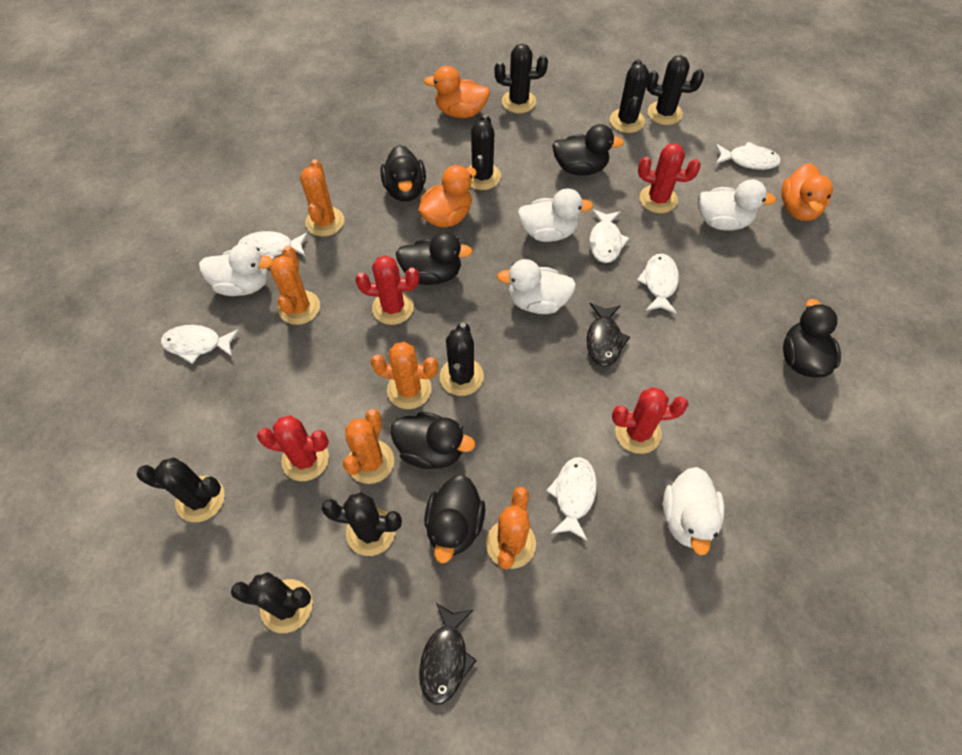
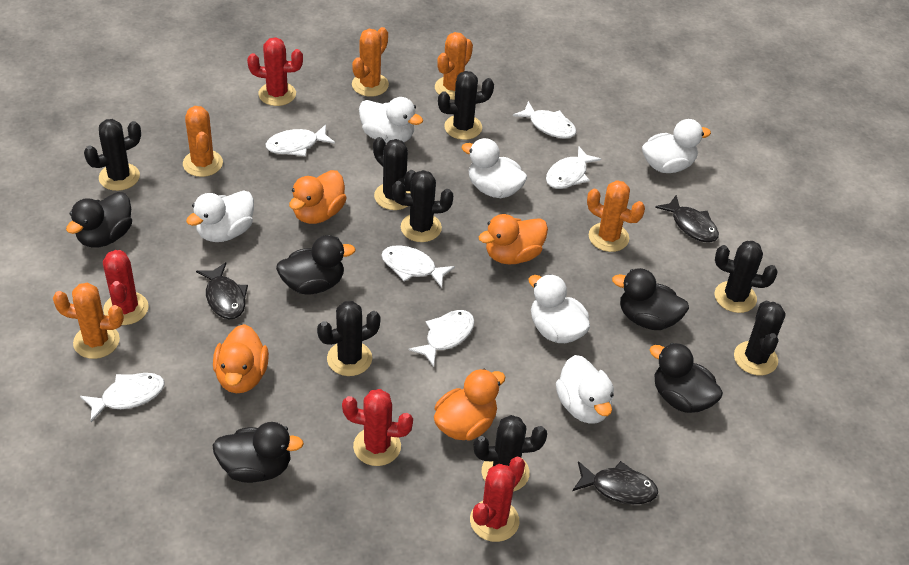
black duck: 6 -> 5
black fish: 2 -> 3
orange duck: 3 -> 4
white duck: 5 -> 6

